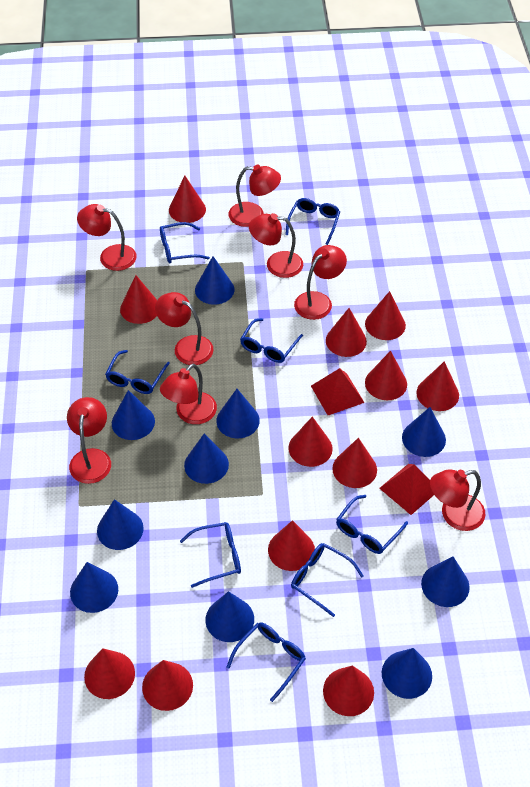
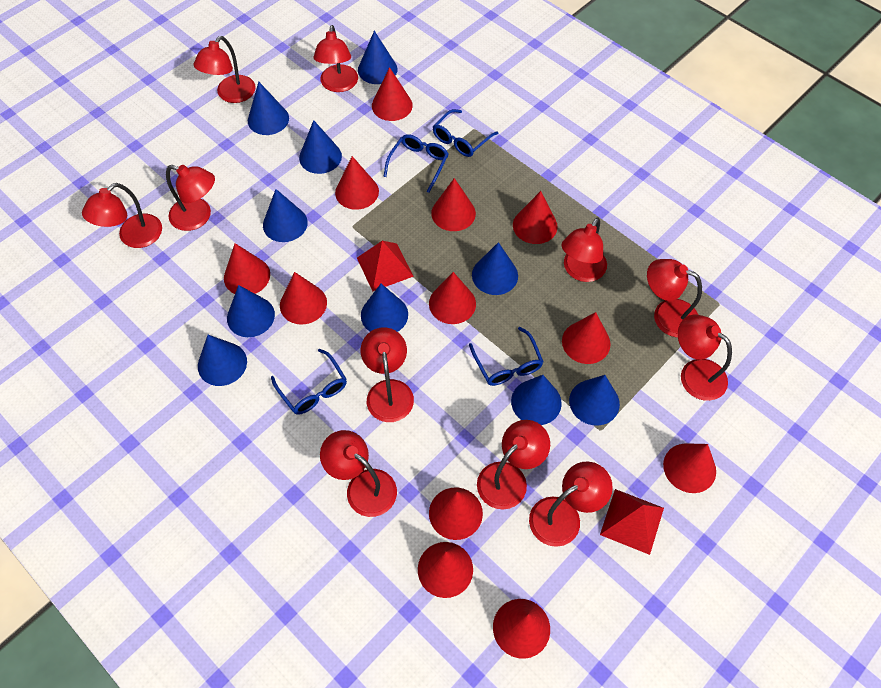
blue glasses: 8 -> 4
red lamp: 8 -> 11

